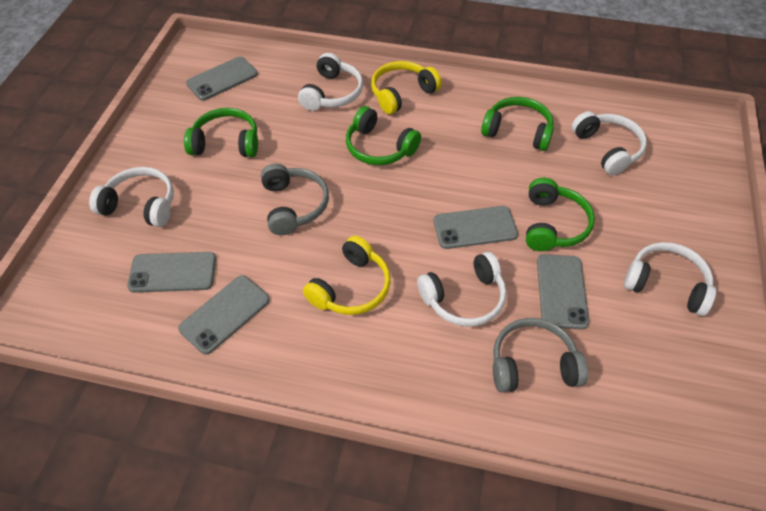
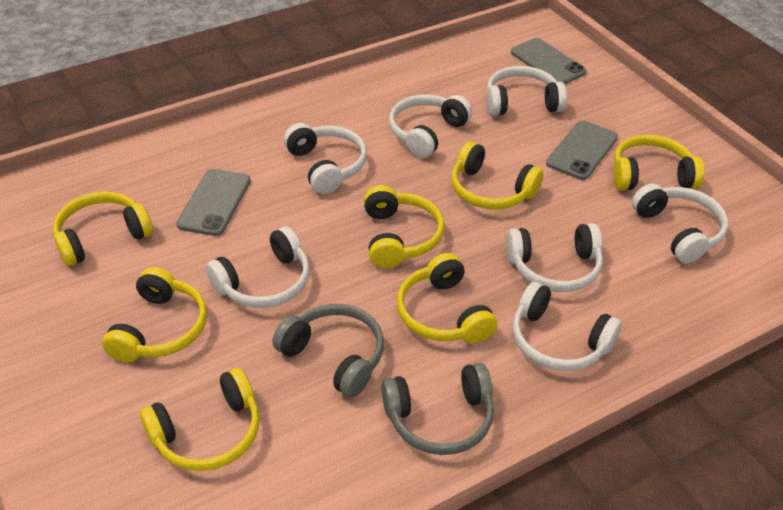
green headphones: 4 -> 0
grey phone: 5 -> 3
white headphones: 5 -> 7
yellow headphones: 2 -> 7

